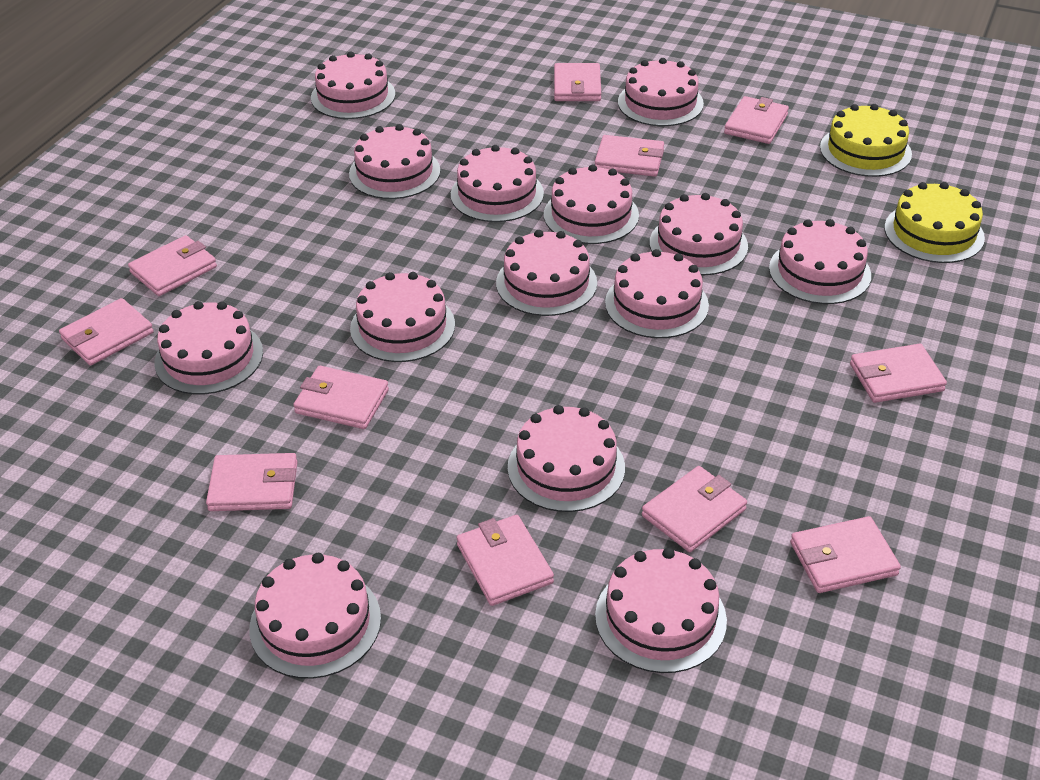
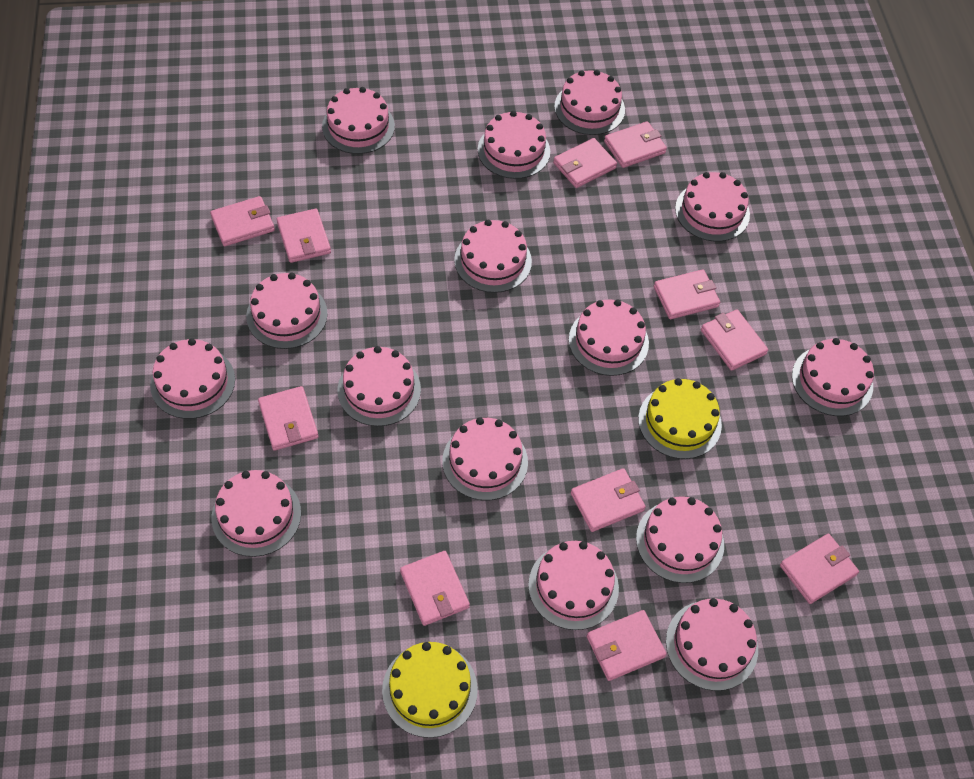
pink cake: 14 -> 15

